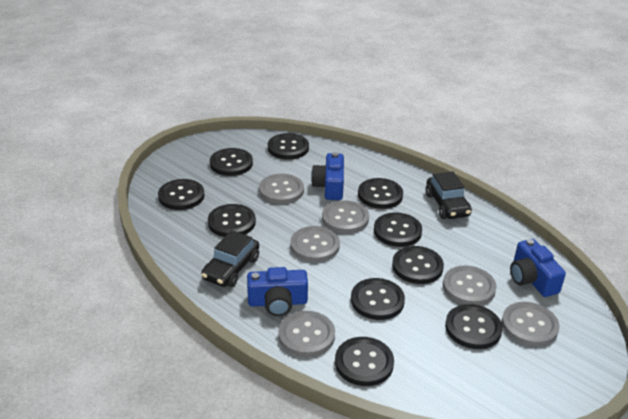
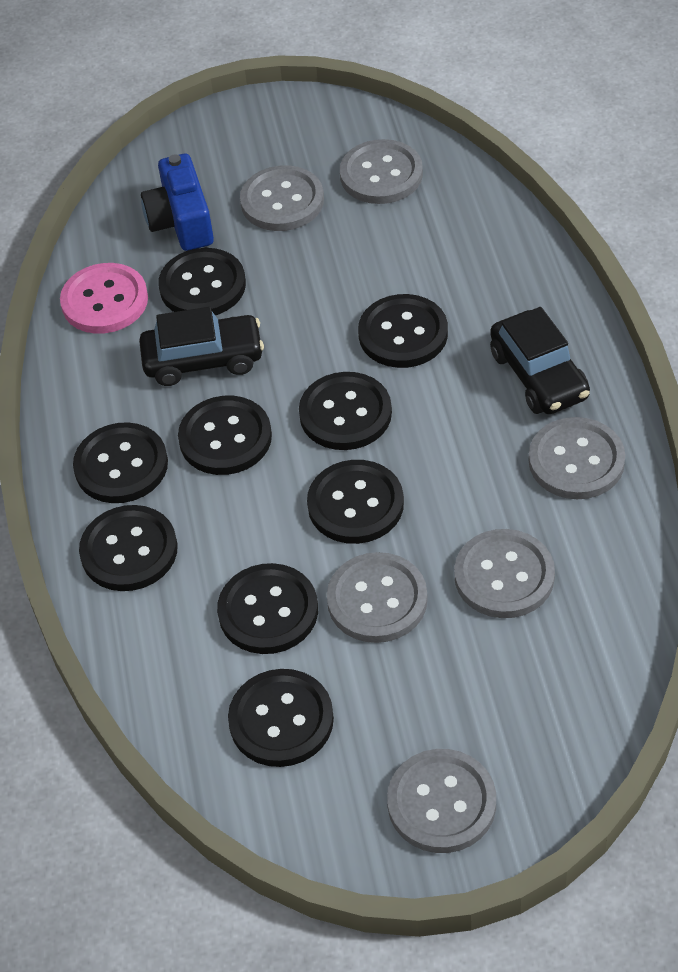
black button: 10 -> 9
blue camera: 3 -> 1
pink button: 0 -> 1

